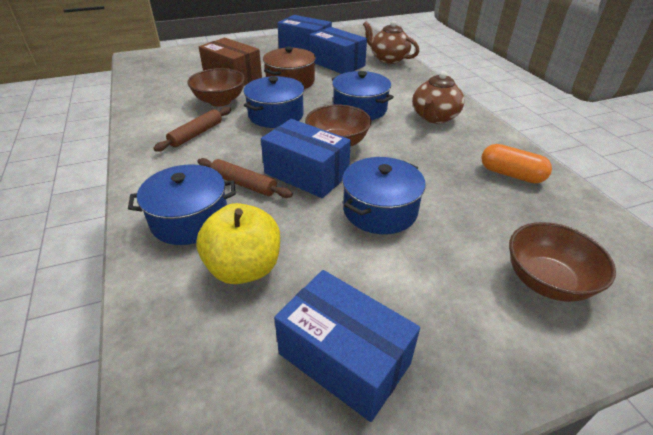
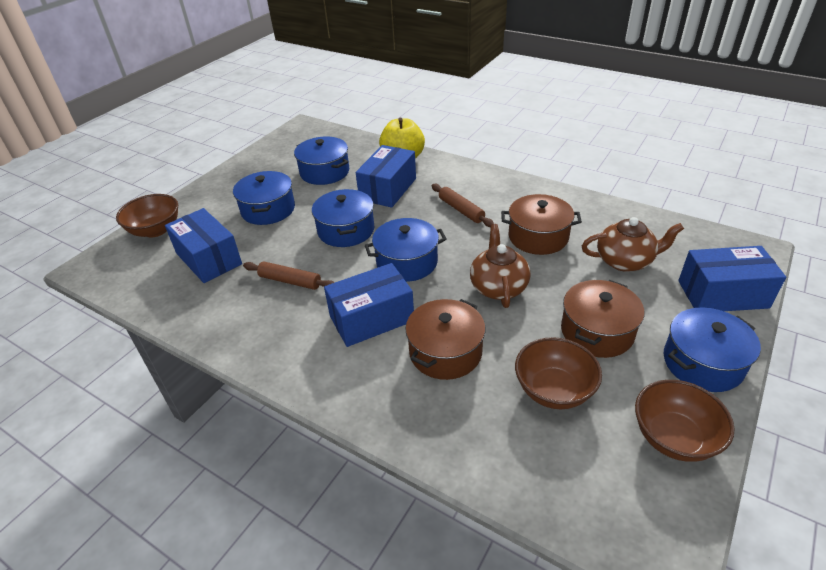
blue pot: 4 -> 5
brown box: 1 -> 0
brown pot: 1 -> 3
orange capsule: 1 -> 0

